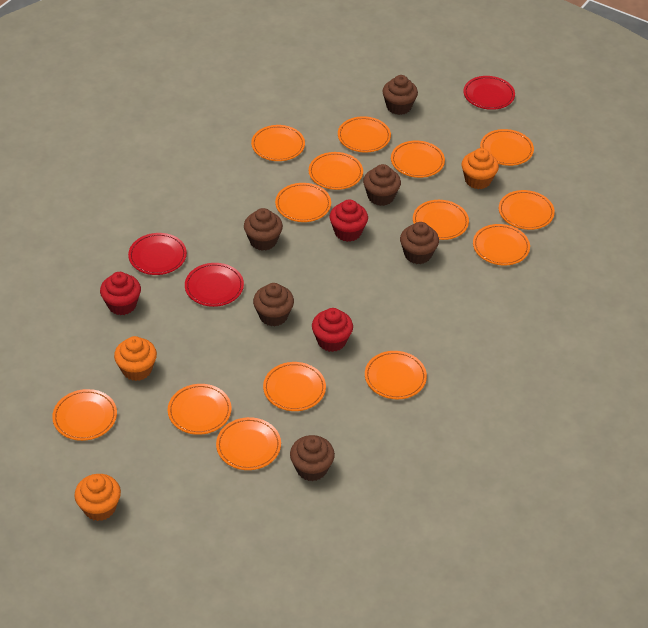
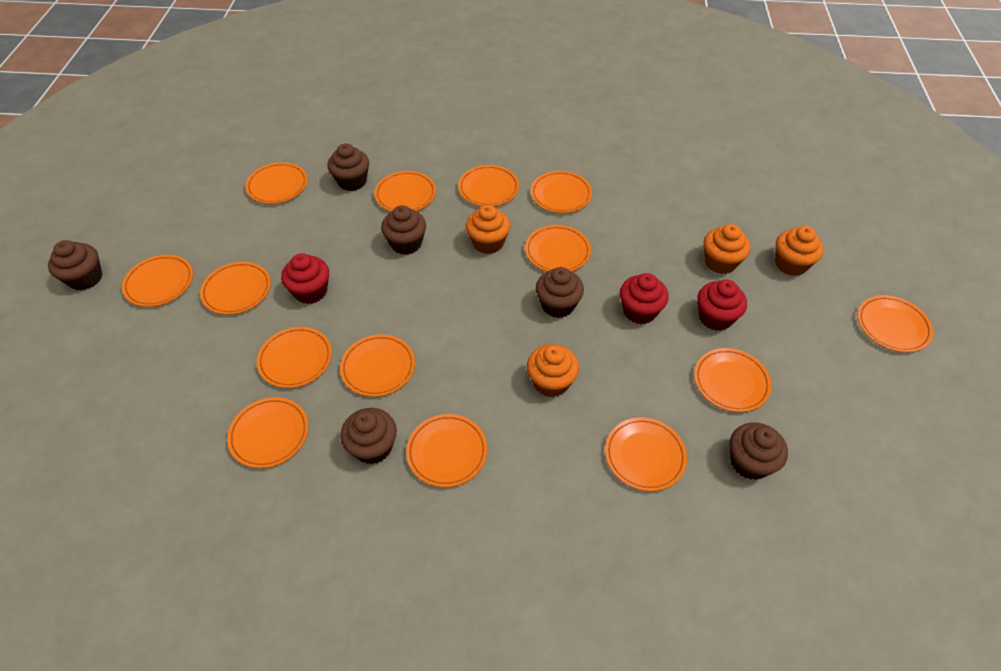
orange cupcake: 3 -> 4
red plate: 3 -> 0

